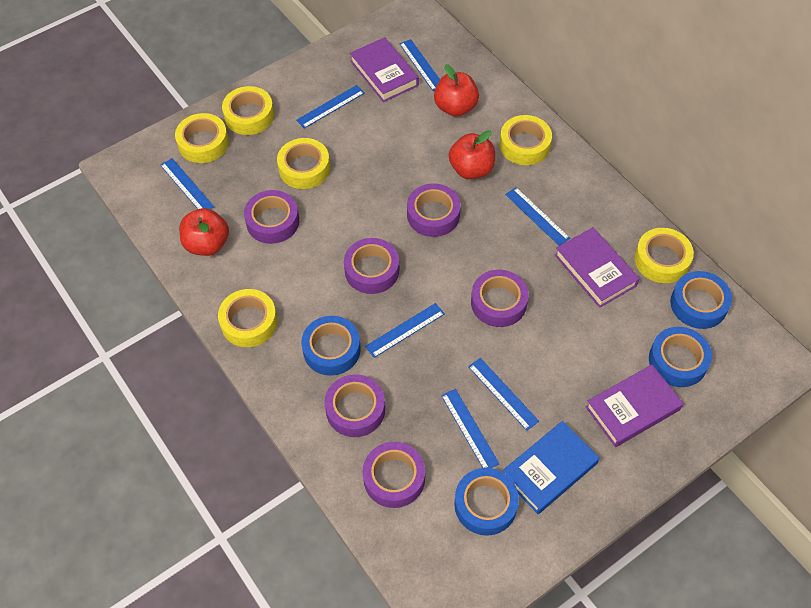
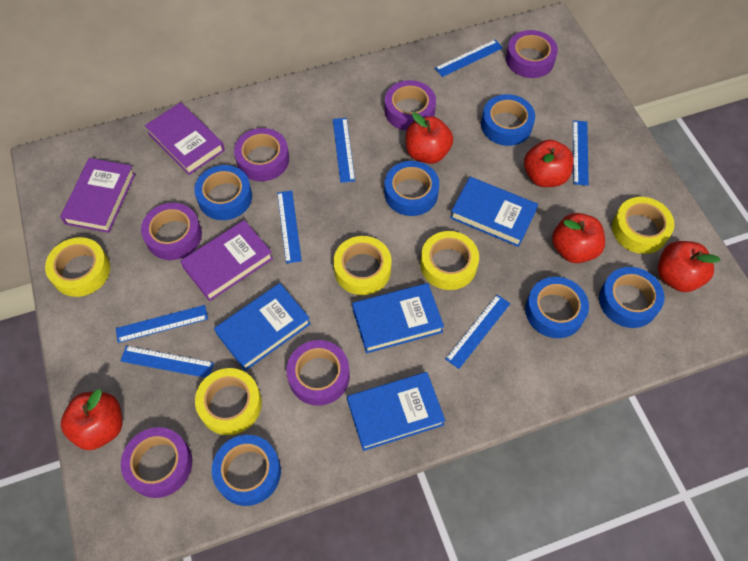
blue book: 1 -> 4
blue tape: 4 -> 6
red apple: 3 -> 5
yellow tape: 6 -> 5

